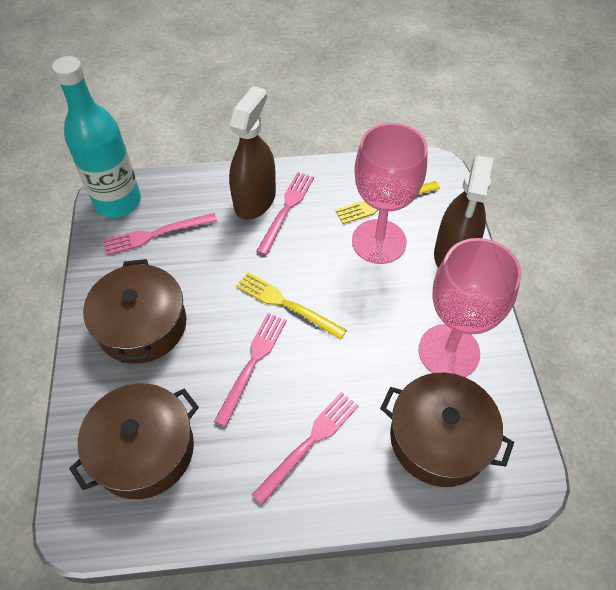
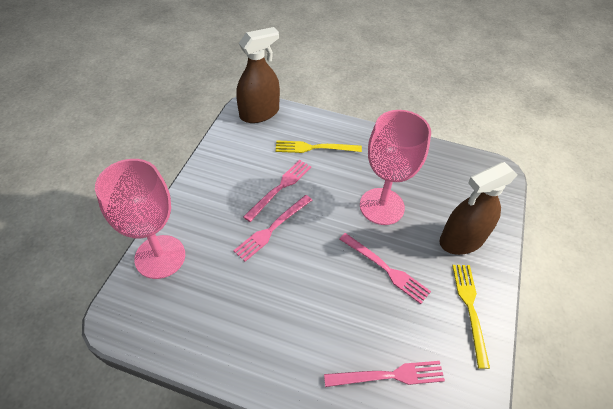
brown pot: 3 -> 0
turquoise bottle: 1 -> 0

